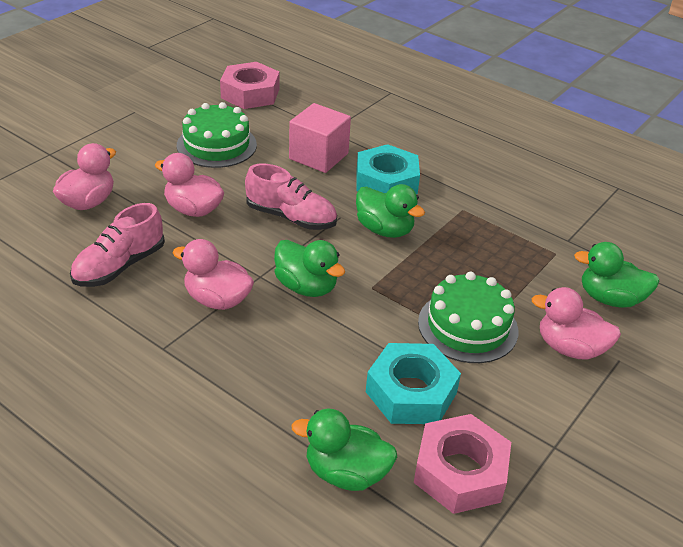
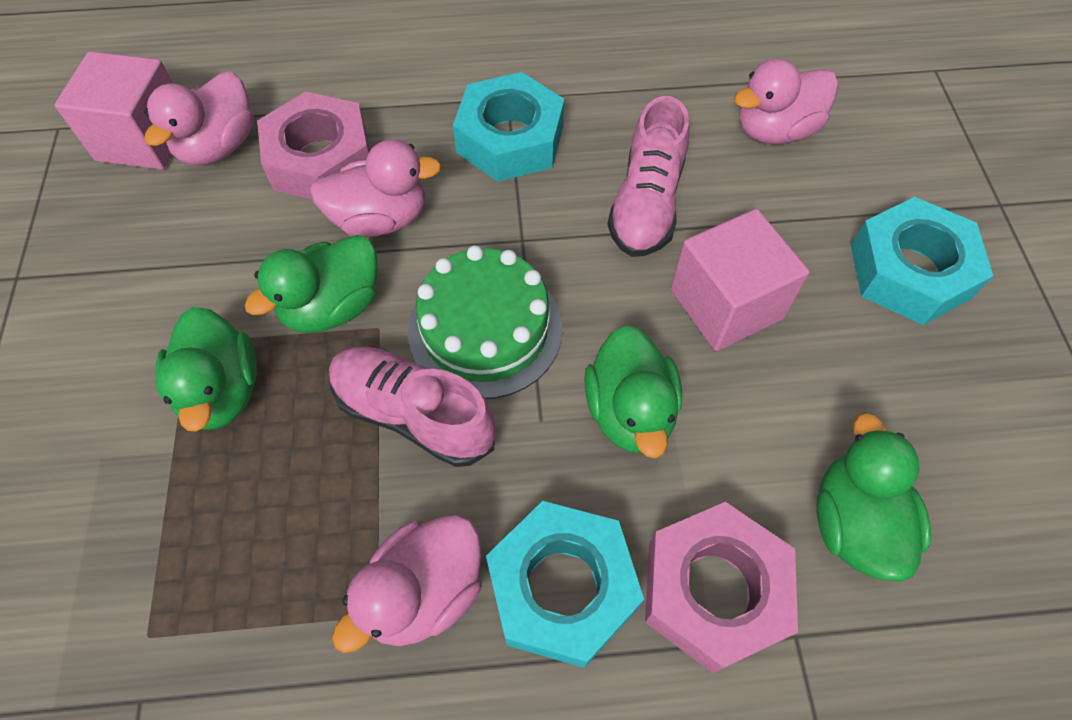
green cake: 2 -> 1
pink cube: 1 -> 2
turquoise nut: 2 -> 3

